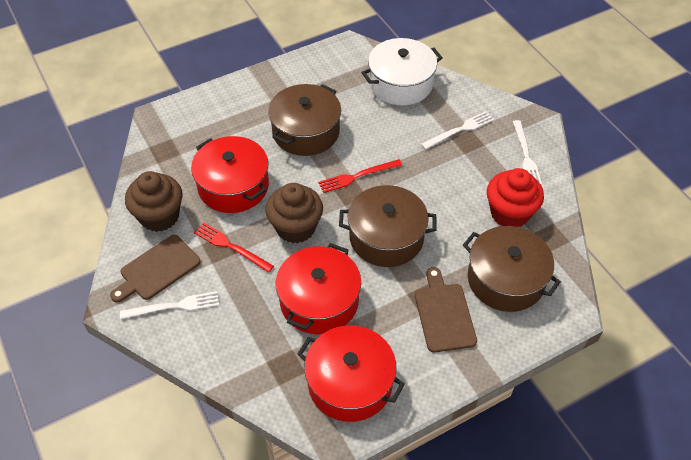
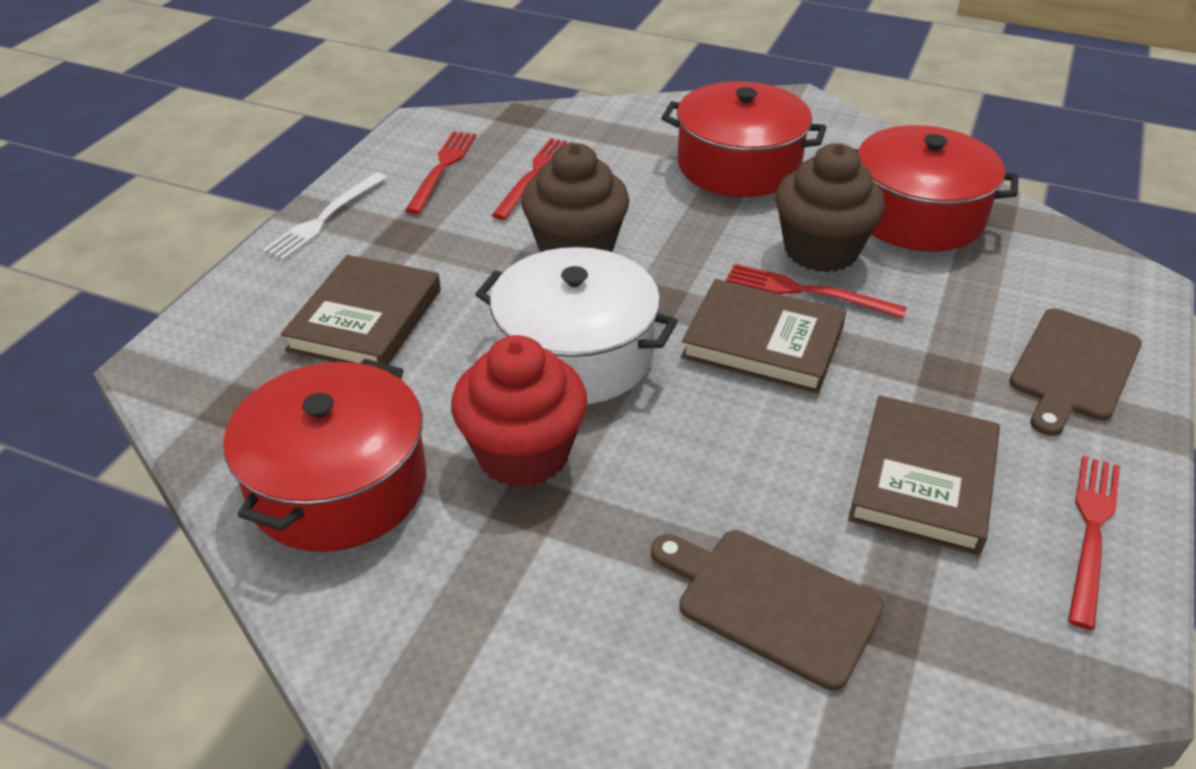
brown book: 0 -> 3
brown pot: 3 -> 0
red fork: 2 -> 4
white fork: 3 -> 1

